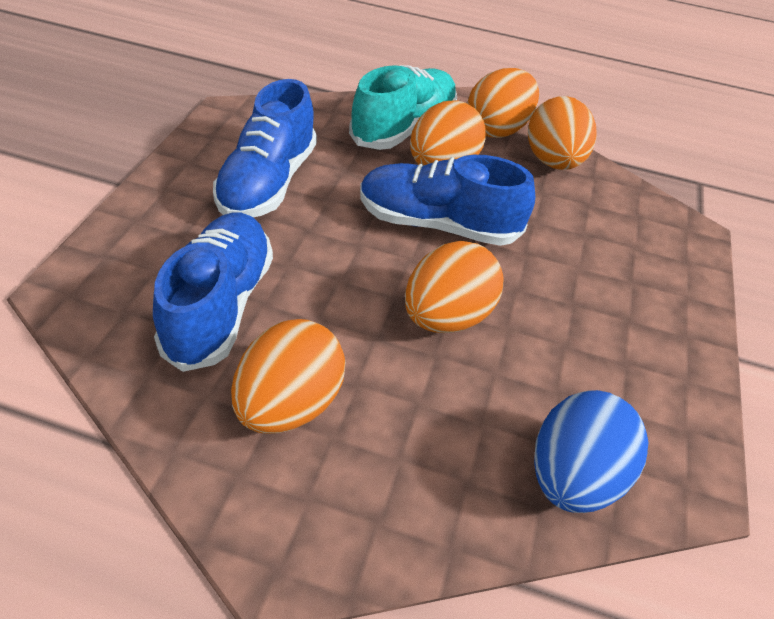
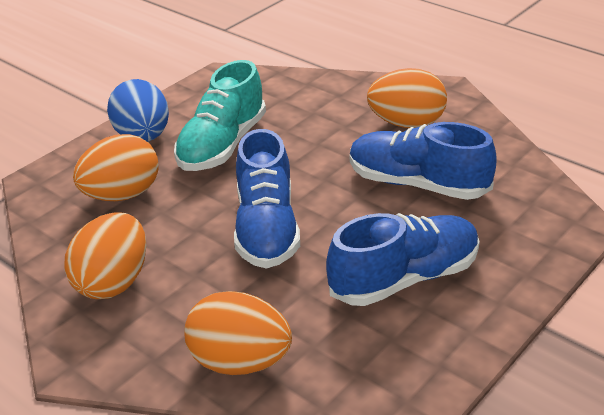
orange egg: 5 -> 4

